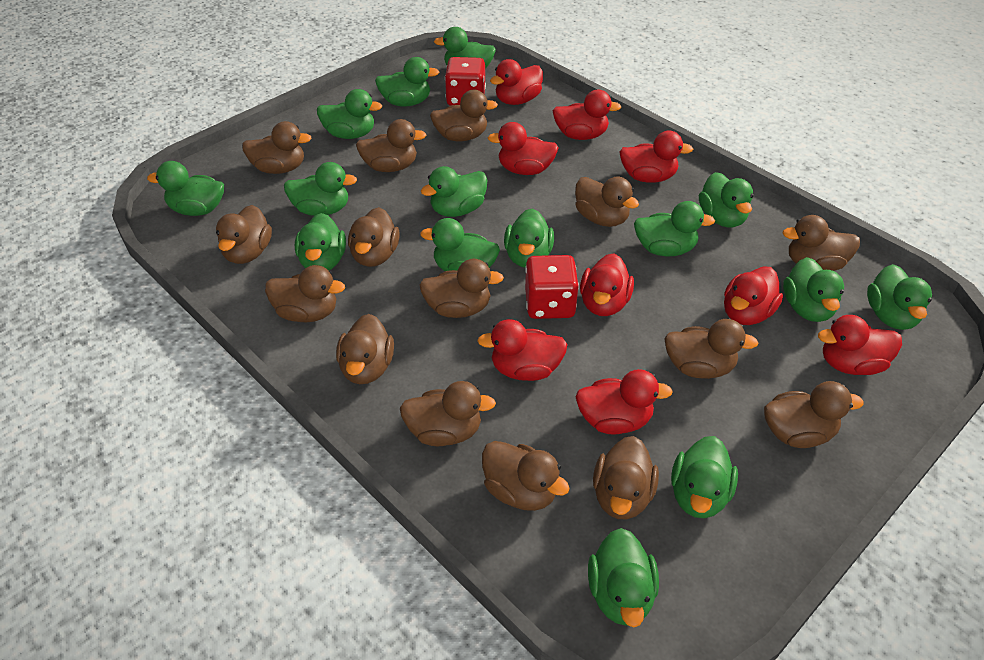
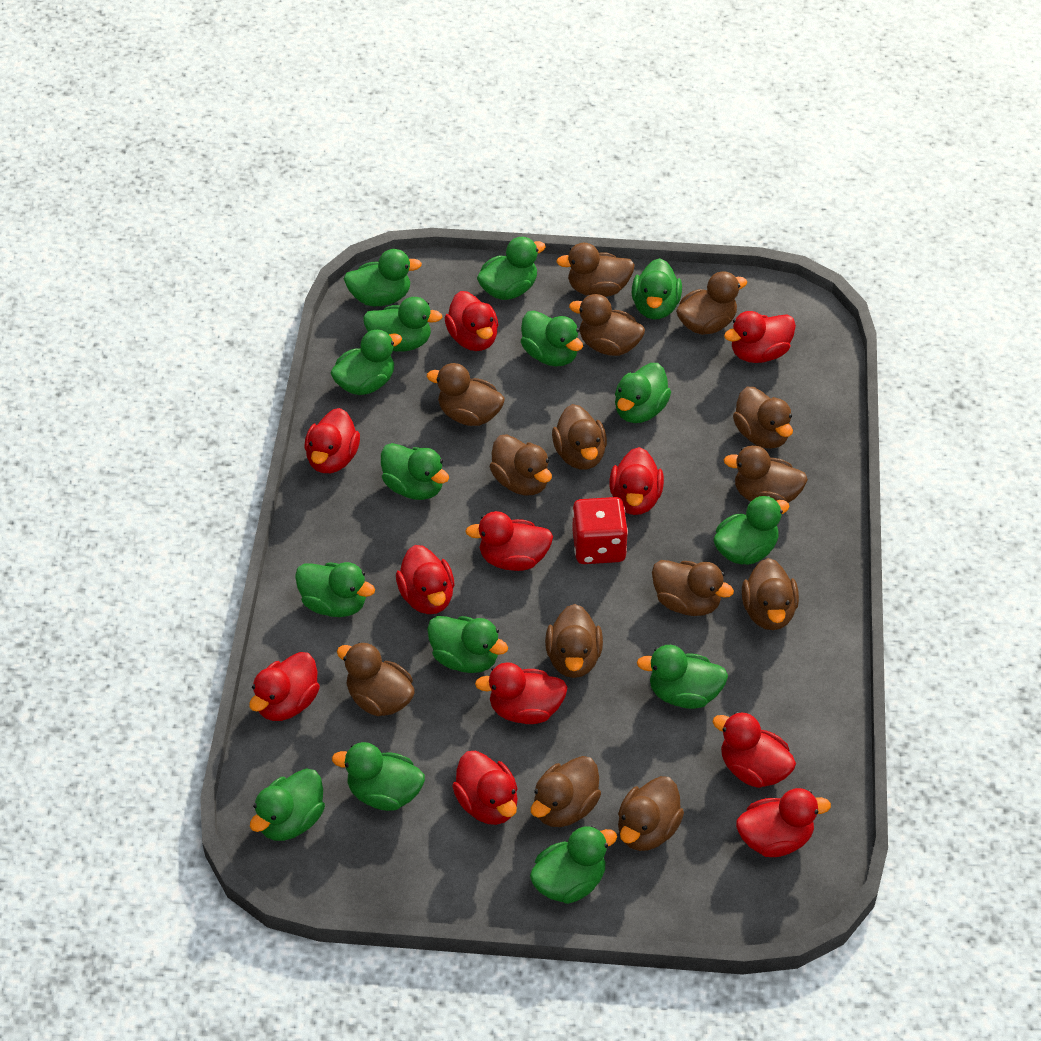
brown duck: 15 -> 14
red dice: 2 -> 1
red duck: 9 -> 11

